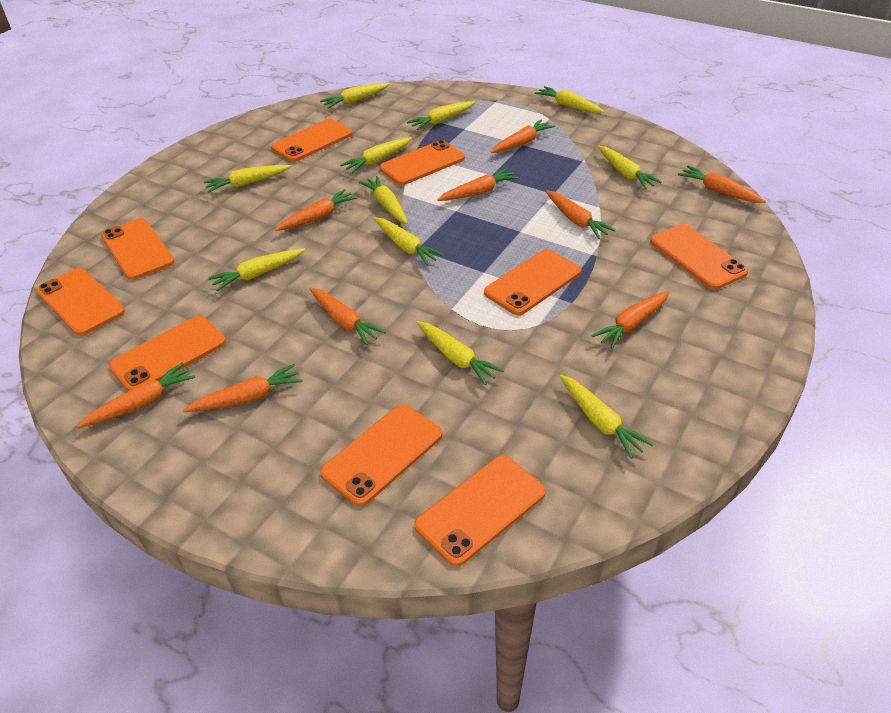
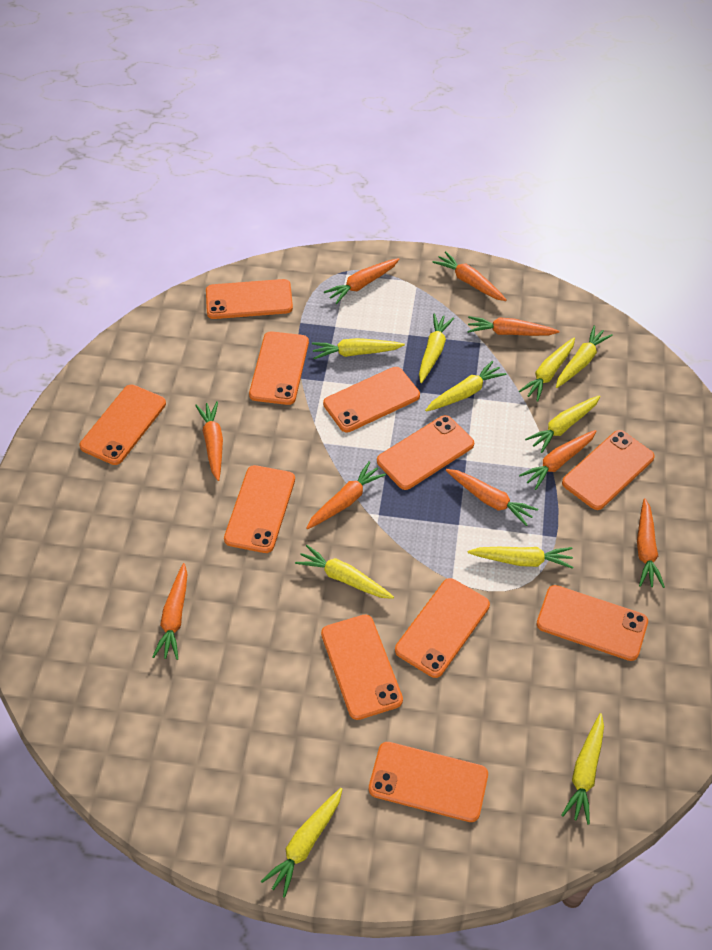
orange phone: 9 -> 11
yellow carrot: 11 -> 10

